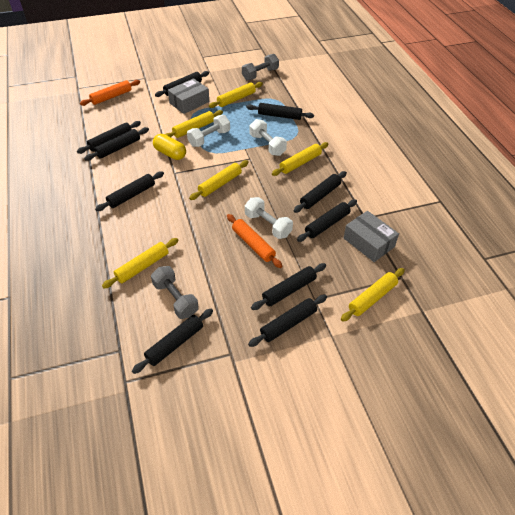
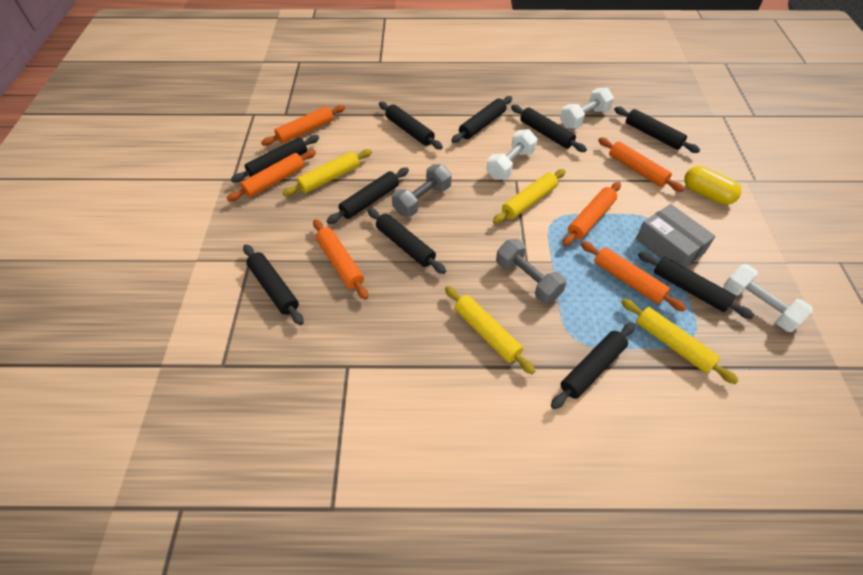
grey box: 2 -> 1
orange rolling pin: 2 -> 6
yellow rolling pin: 6 -> 4

